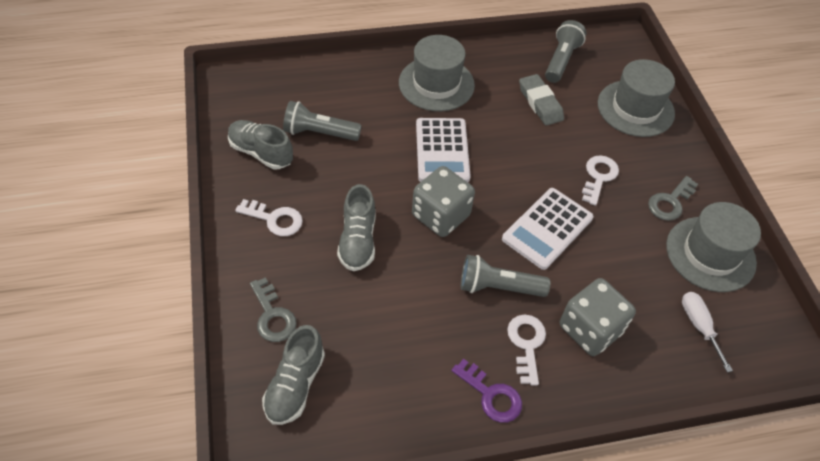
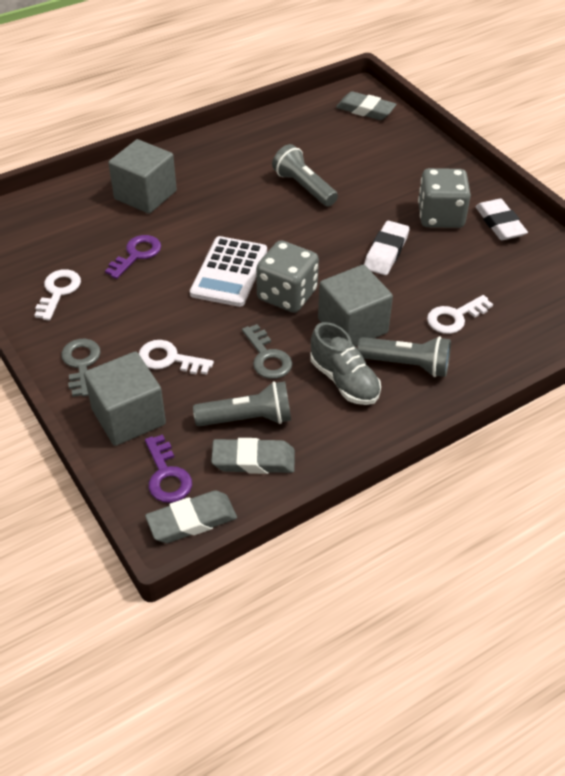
grey cube: 0 -> 3
grey eraser: 1 -> 3
grey hat: 3 -> 0
grey shoe: 3 -> 1
purple key: 1 -> 2
white calculator: 2 -> 1
white eraser: 0 -> 2
white screwdriver: 1 -> 0

